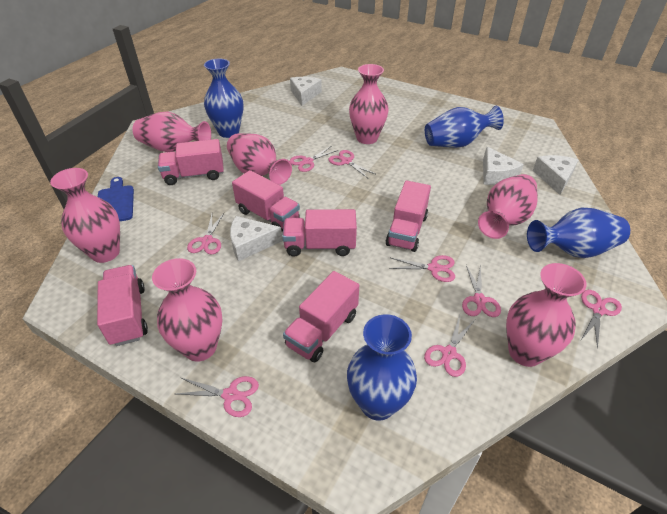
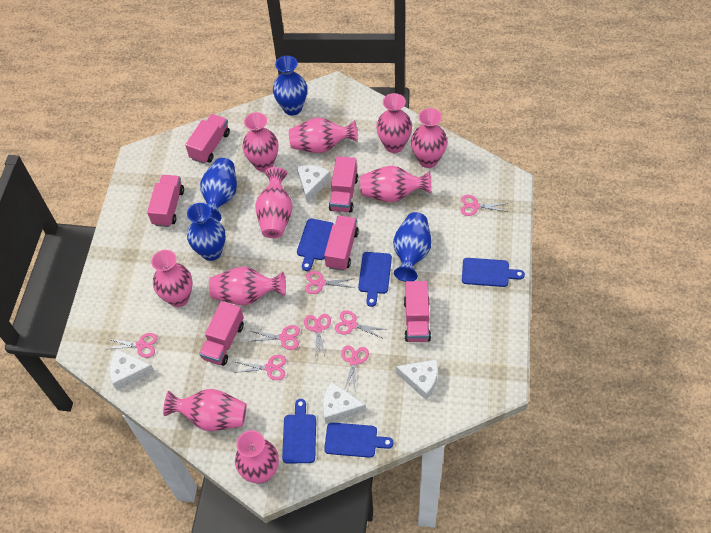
blue cutting board: 1 -> 5
pink vase: 7 -> 10

